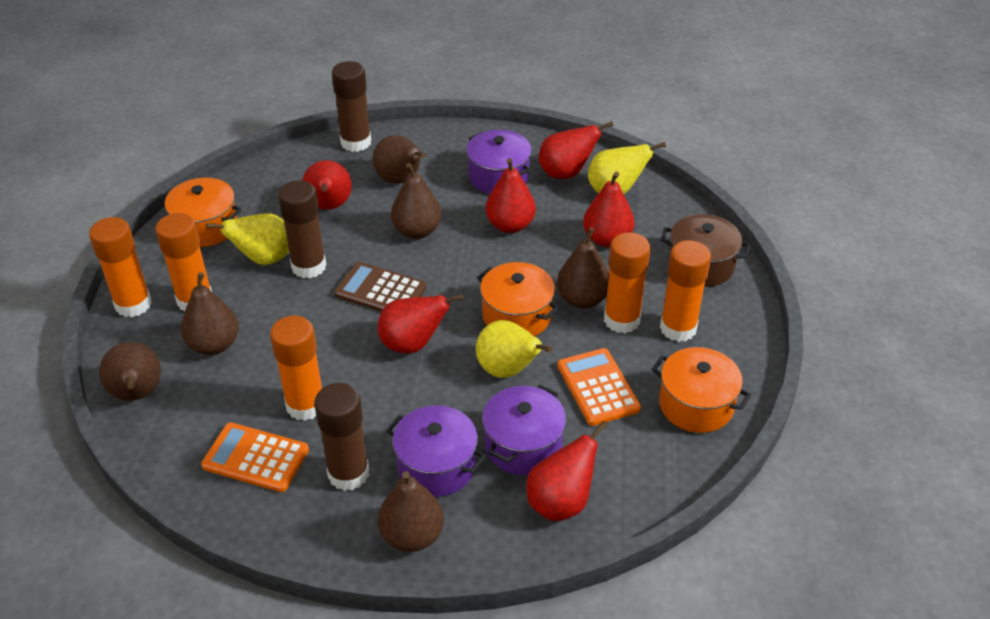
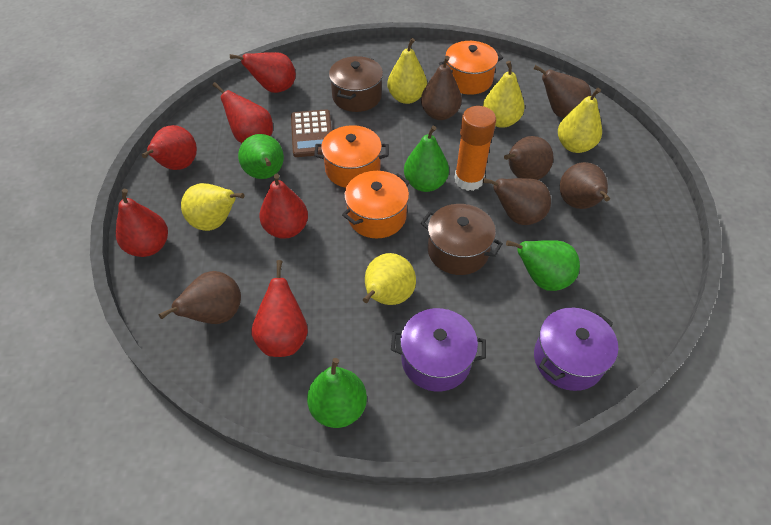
brown glue stick: 3 -> 0
brown pot: 1 -> 2
green pear: 0 -> 4
orange calculator: 2 -> 0
orange glue stick: 5 -> 1
purple pot: 3 -> 2
yellow pear: 3 -> 5

